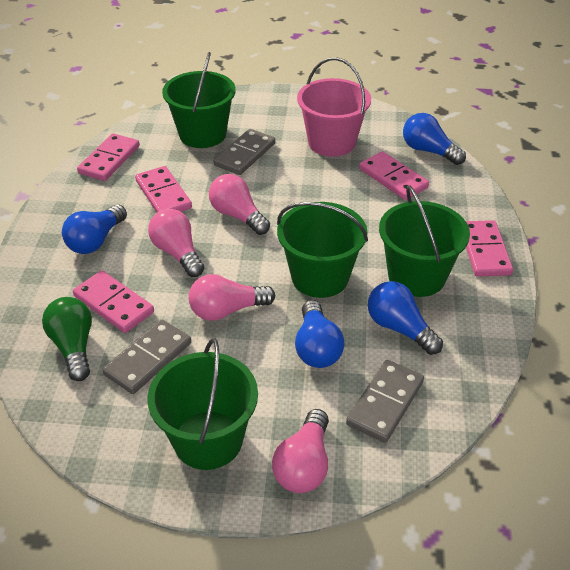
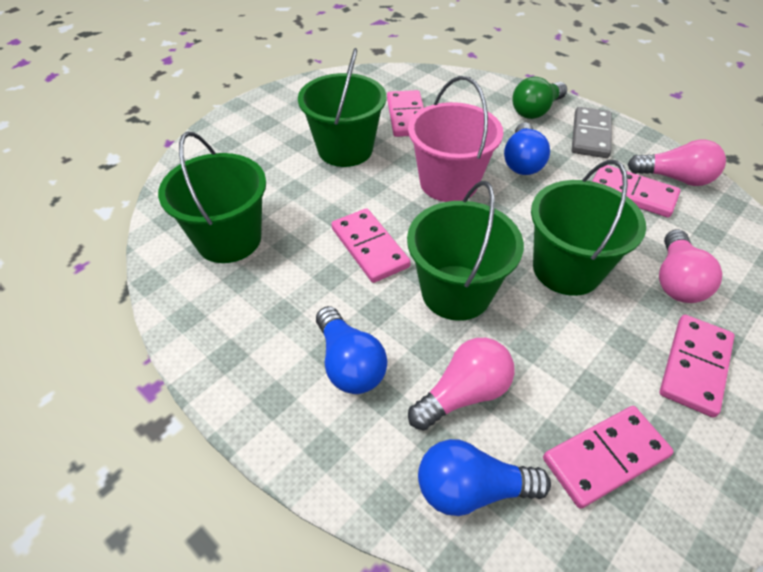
blue light bulb: 4 -> 3
grey domino: 3 -> 1
pink light bulb: 4 -> 3

